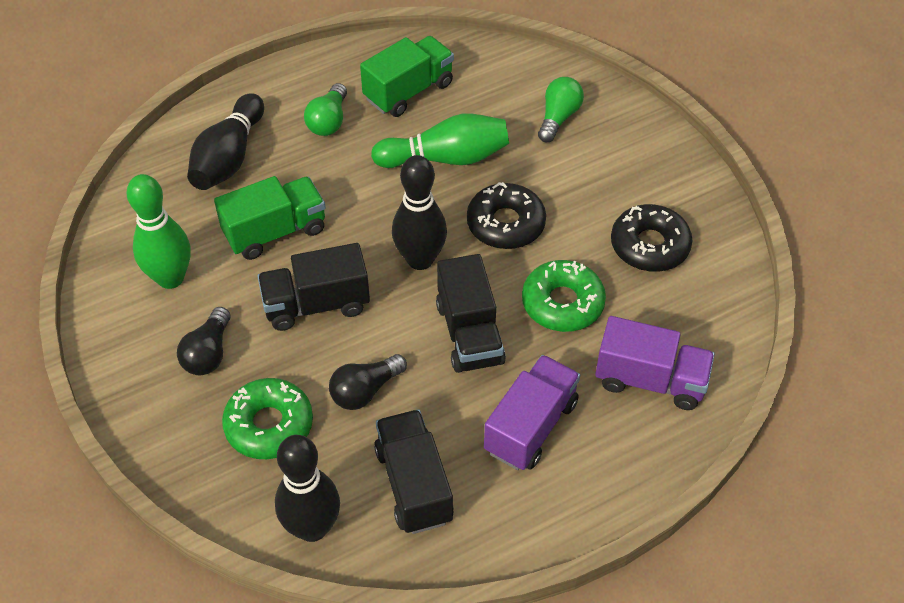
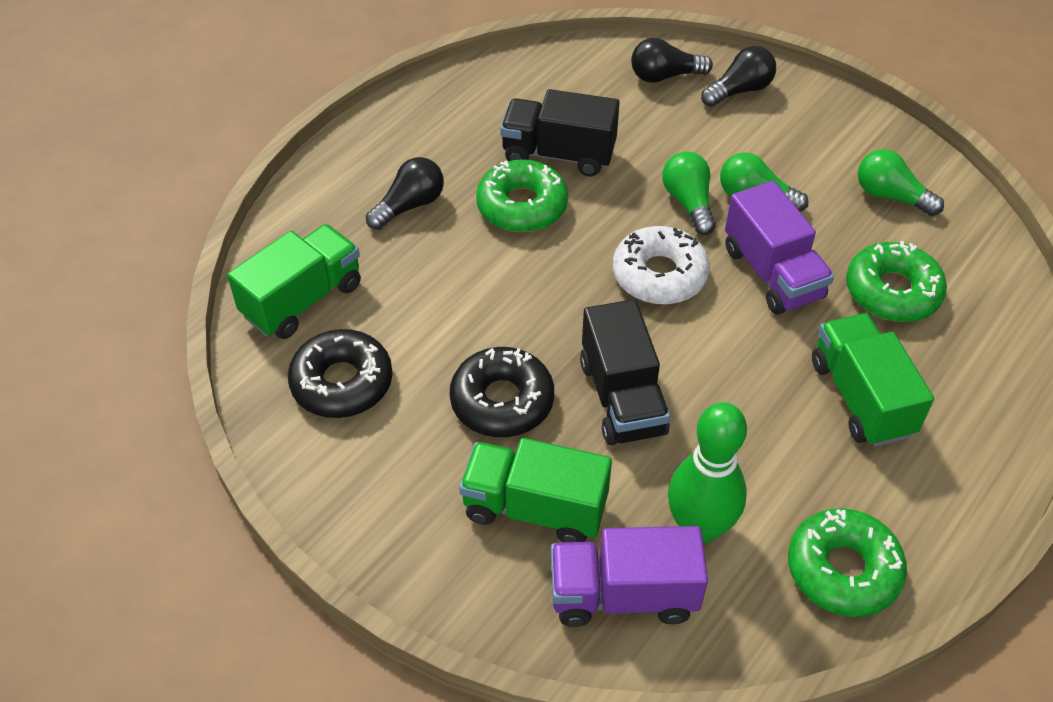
black bowling pin: 3 -> 0
black light bulb: 2 -> 3
black truck: 3 -> 2
green bowling pin: 2 -> 1
green donut: 2 -> 3
green light bulb: 2 -> 3
green truck: 2 -> 3
white donut: 0 -> 1

